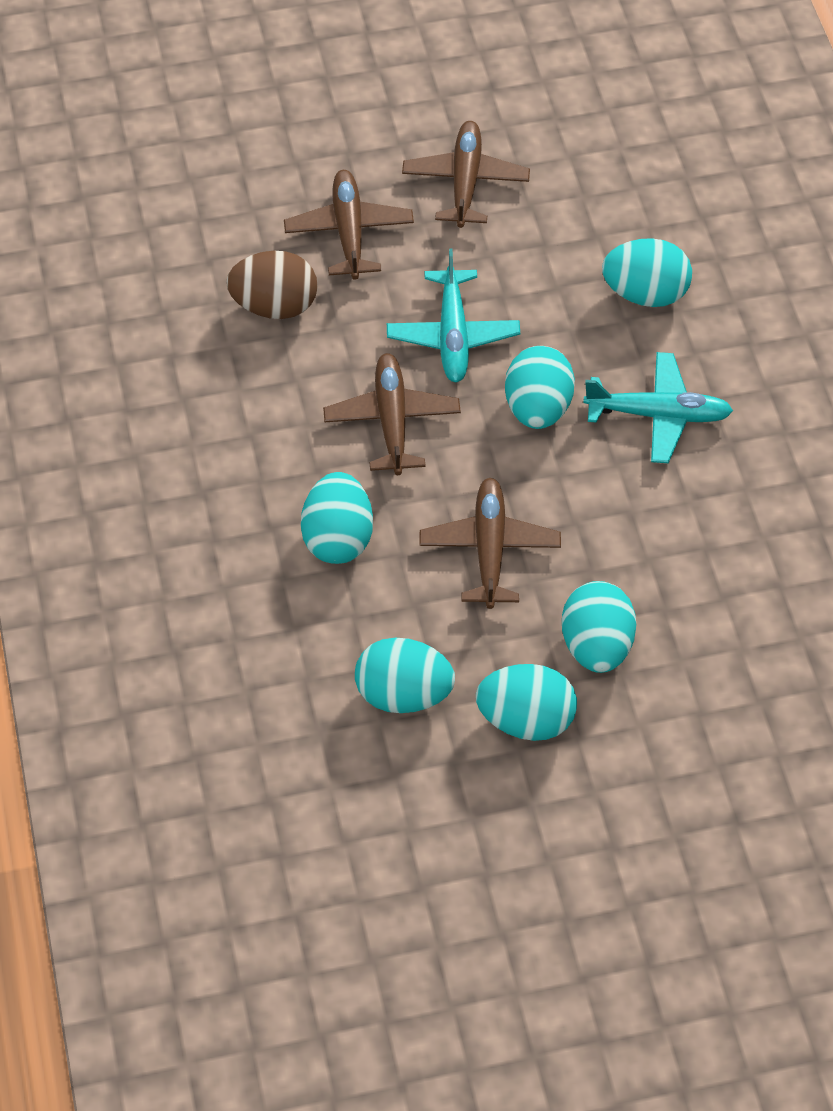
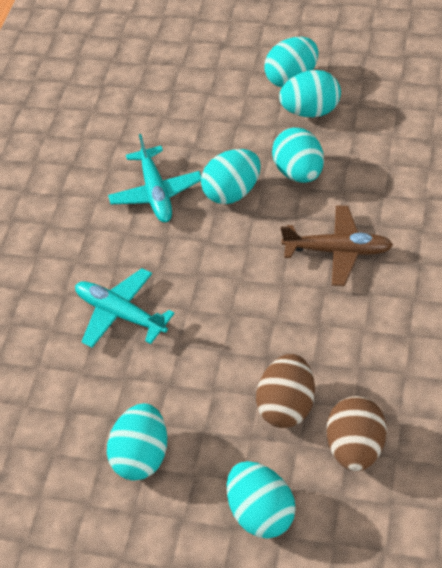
brown egg: 1 -> 2
brown plane: 4 -> 1

